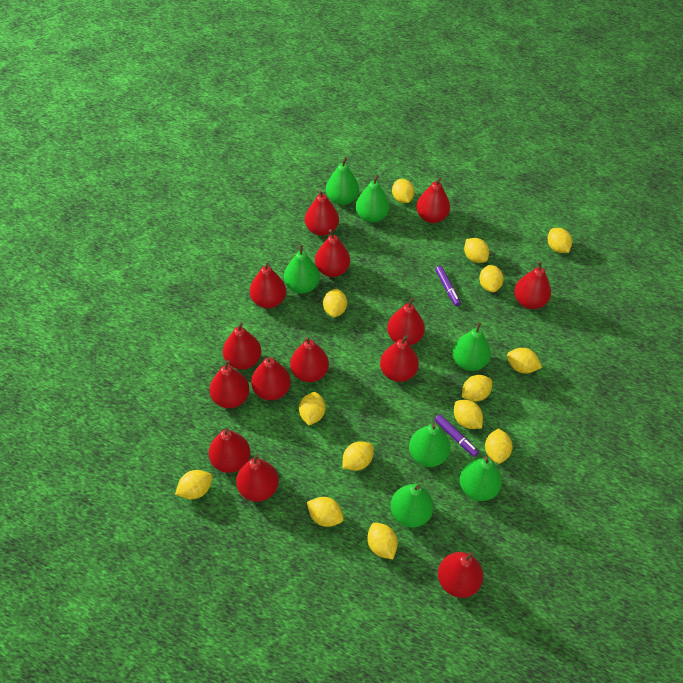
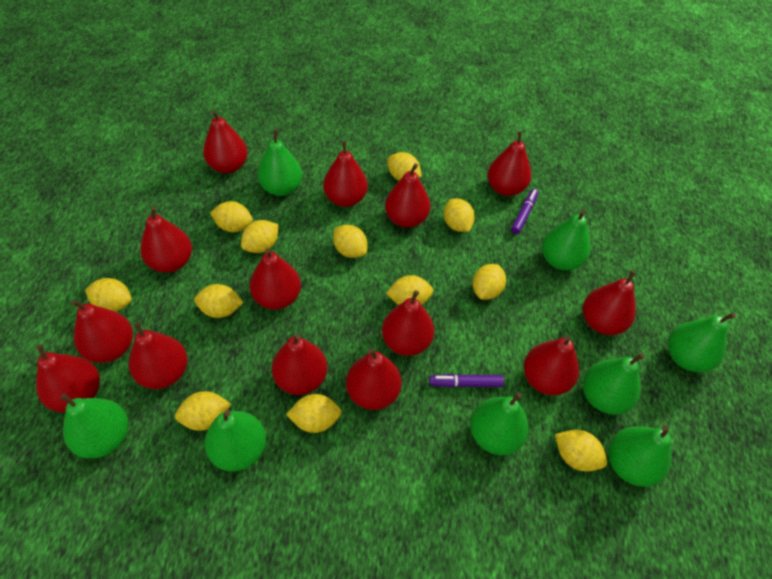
green pear: 7 -> 8
yellow lemon: 14 -> 12

